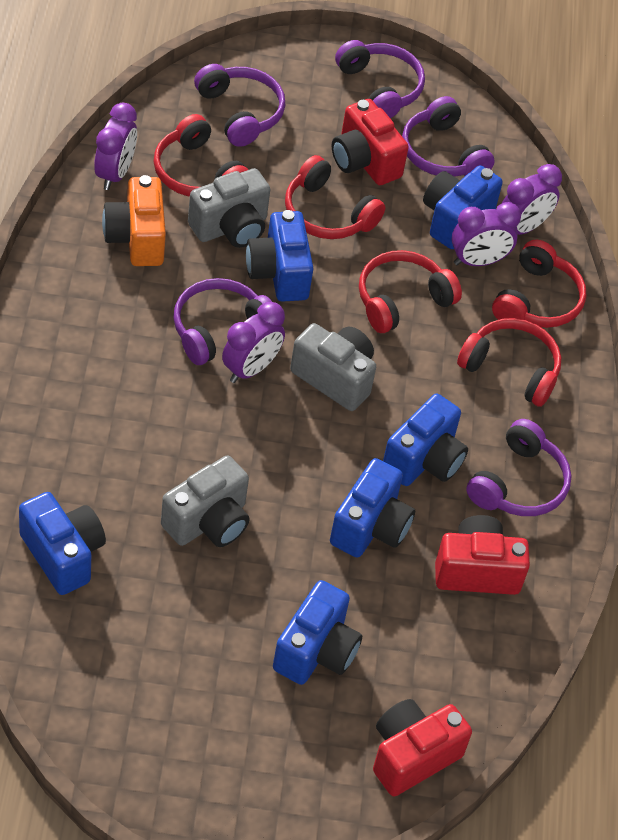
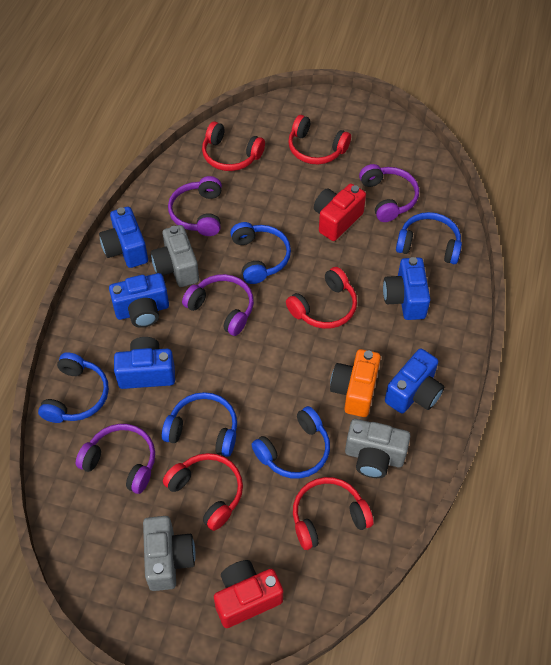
blue camera: 6 -> 5
blue headphones: 0 -> 5
purple clock: 4 -> 0
purple headphones: 5 -> 4
red camera: 3 -> 2

